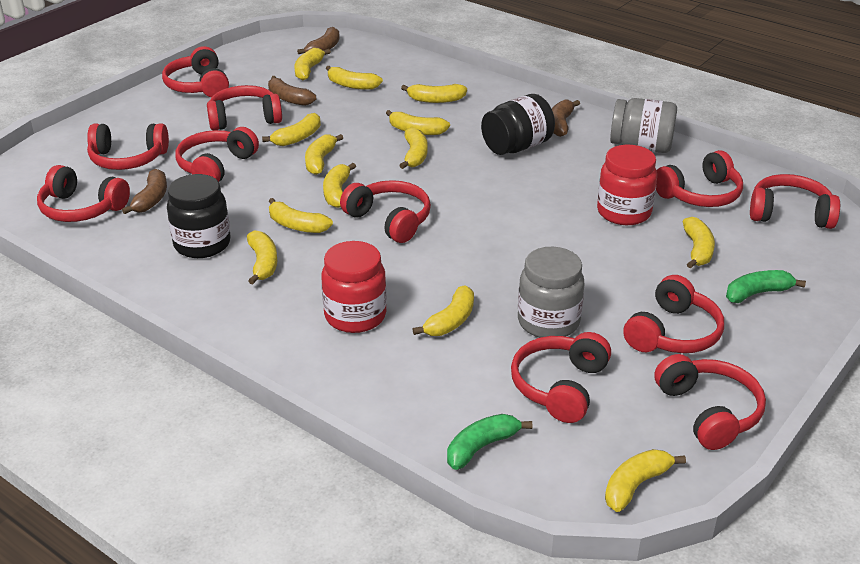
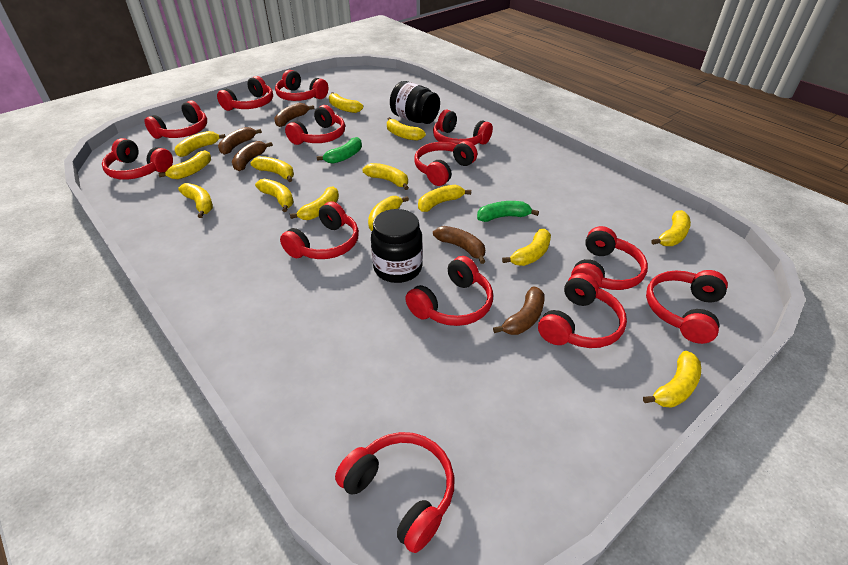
brown banana: 4 -> 5
grey jar: 2 -> 0
red headphones: 11 -> 13
red jar: 2 -> 0
yellow banana: 13 -> 14

